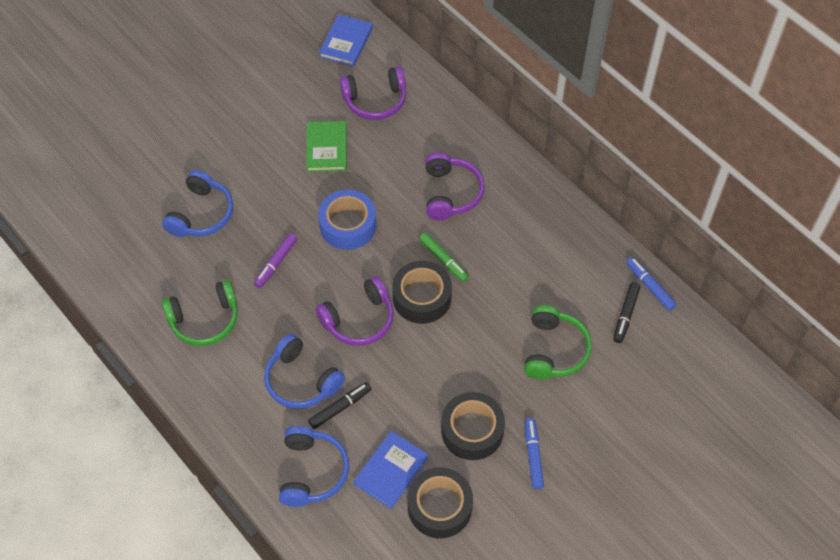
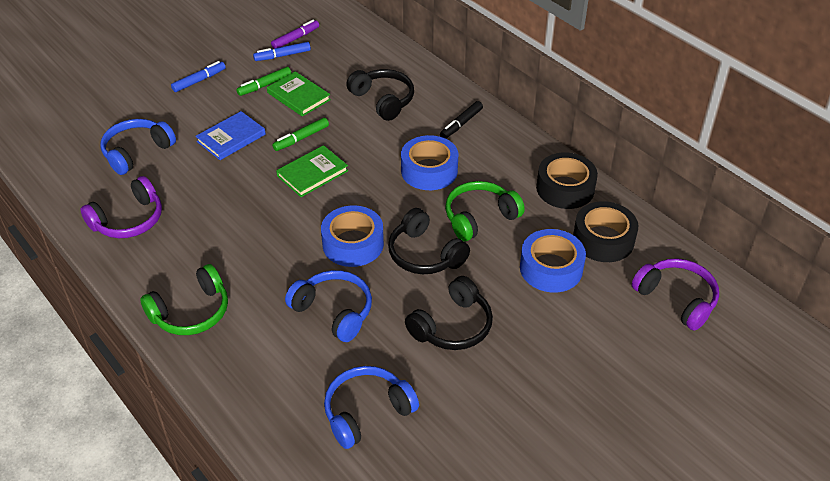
black headphones: 0 -> 3
black marker: 2 -> 1
black tape: 3 -> 2
blue book: 2 -> 1
blue tape: 1 -> 3
green book: 1 -> 2
green marker: 1 -> 2
purple headphones: 3 -> 2

